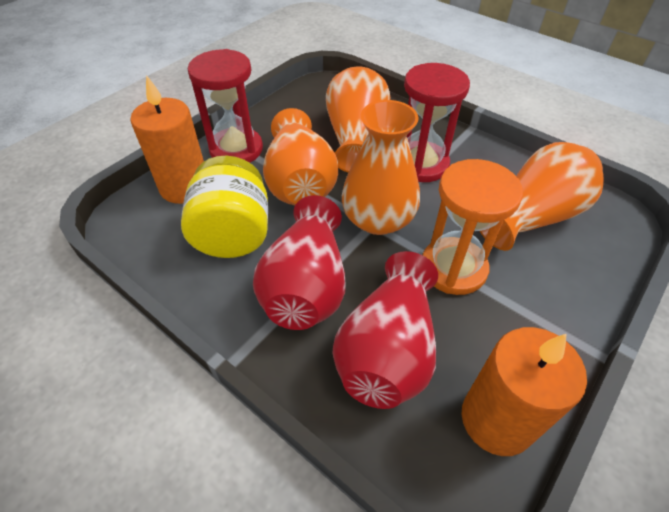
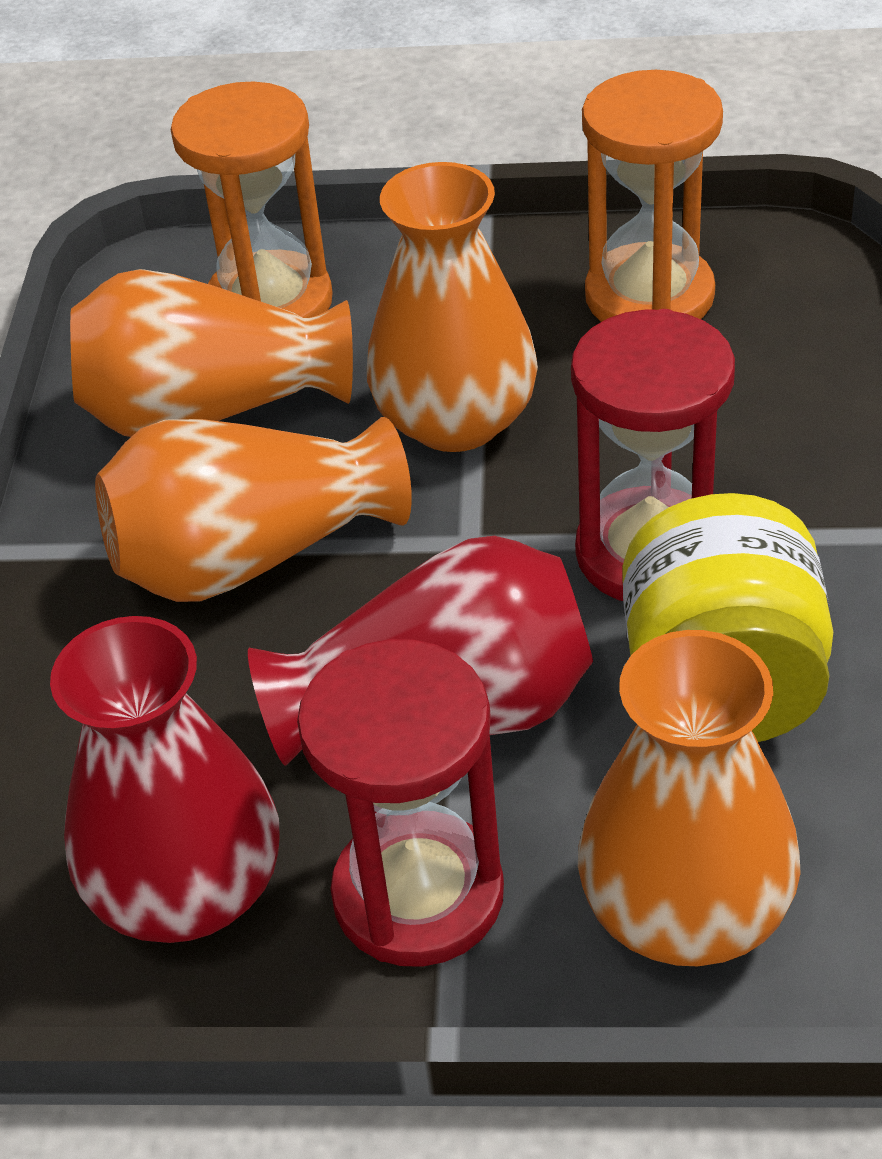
orange candle: 2 -> 0
orange hourglass: 1 -> 2

